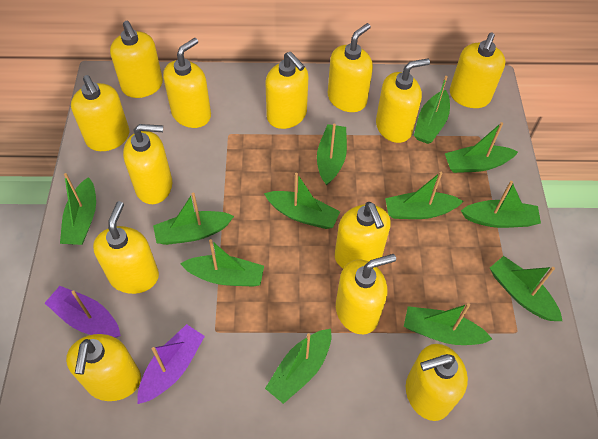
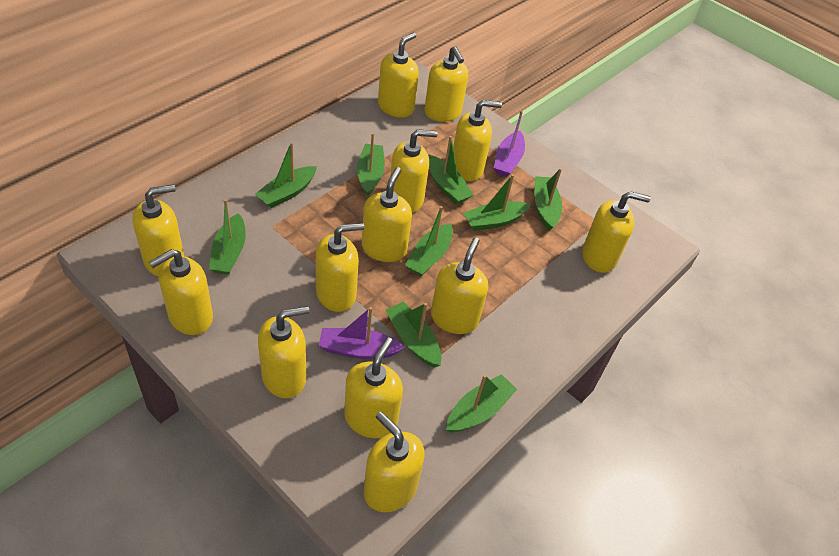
green boat: 12 -> 9

